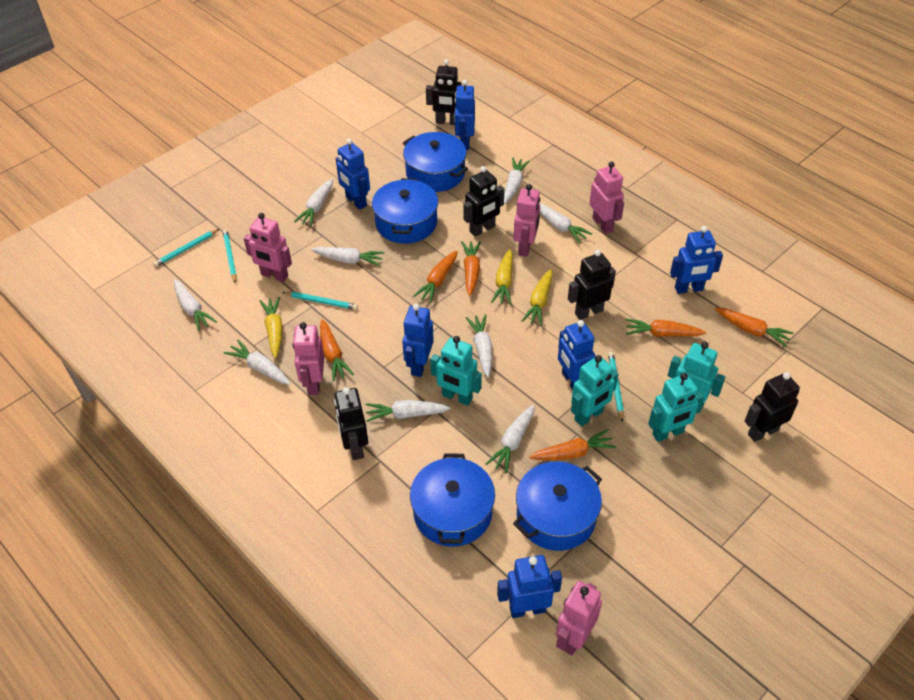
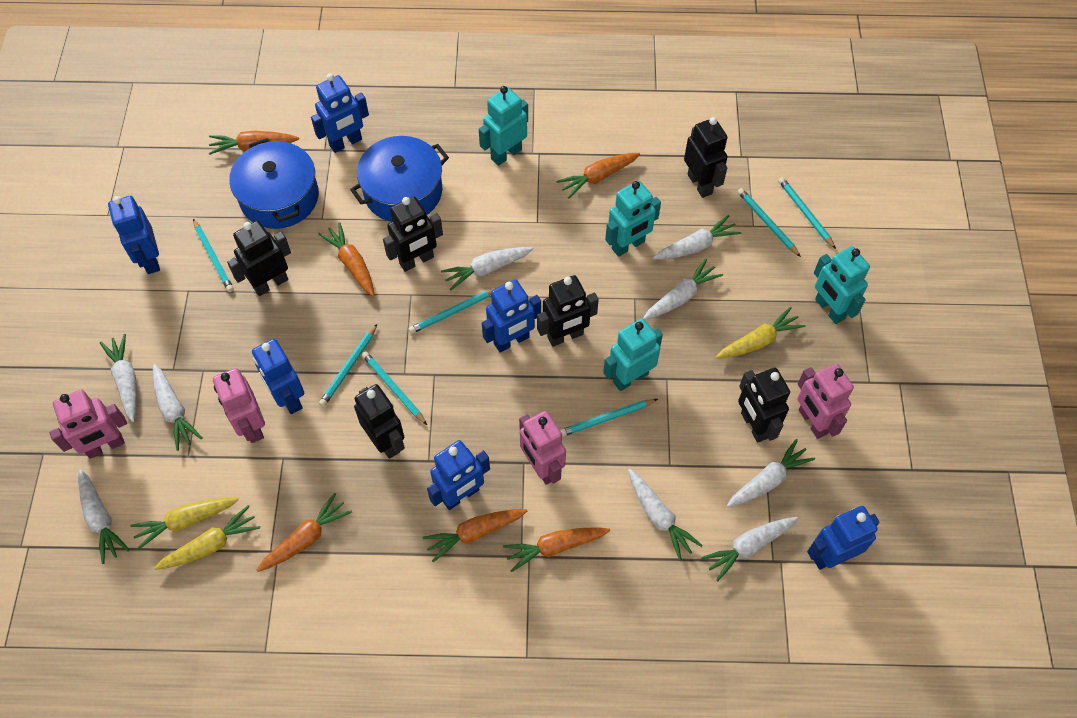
black robot: 5 -> 6
blue pot: 4 -> 2
pink robot: 5 -> 4
turquoise pencil: 4 -> 7

